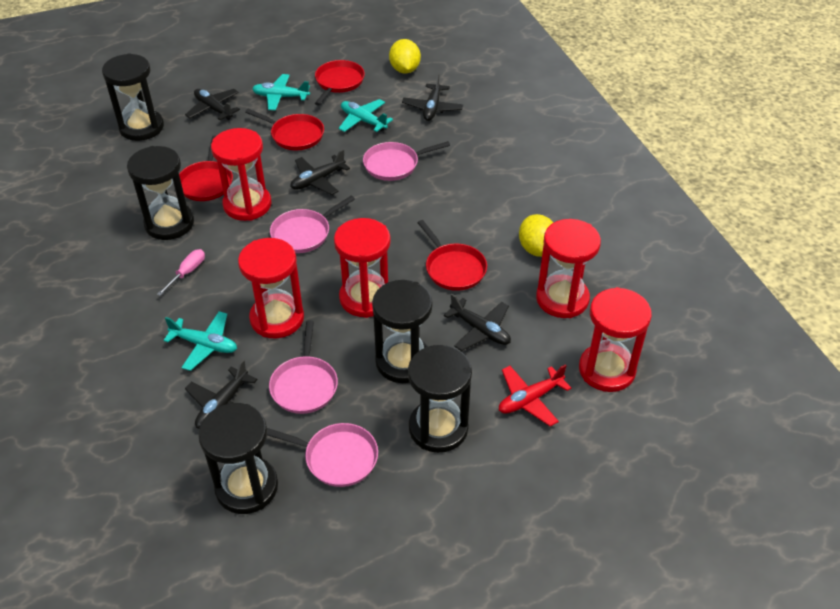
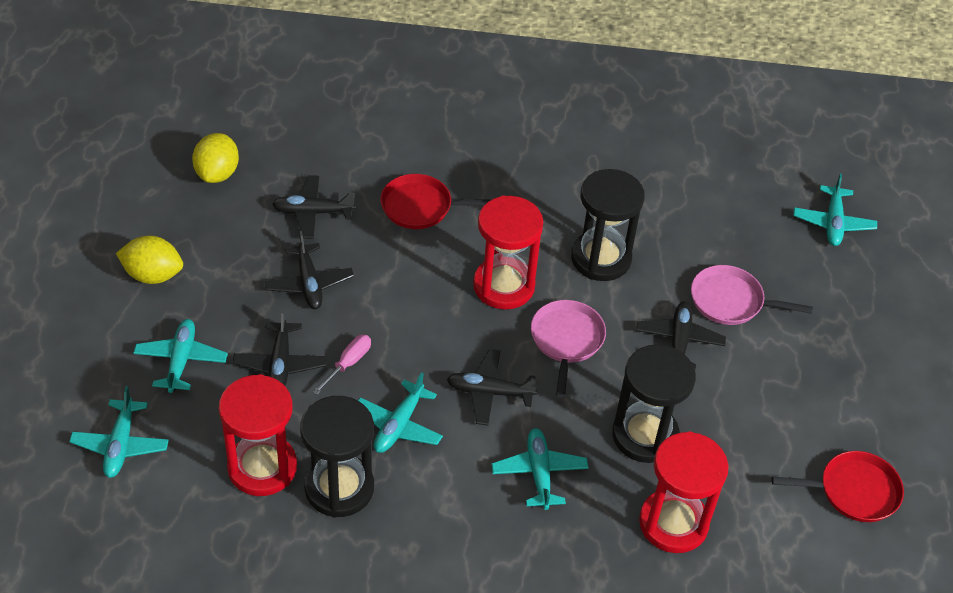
black hourglass: 5 -> 3
pink pan: 4 -> 2
red hourglass: 5 -> 3
red pan: 4 -> 2
red plane: 1 -> 0
turquoise plane: 3 -> 5

